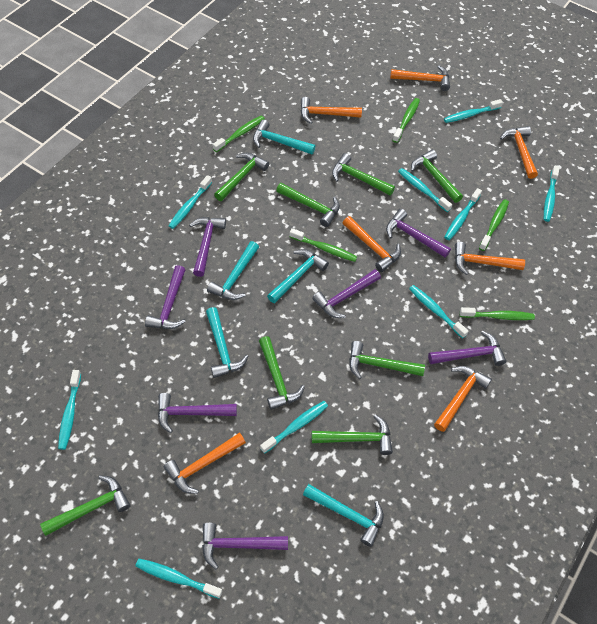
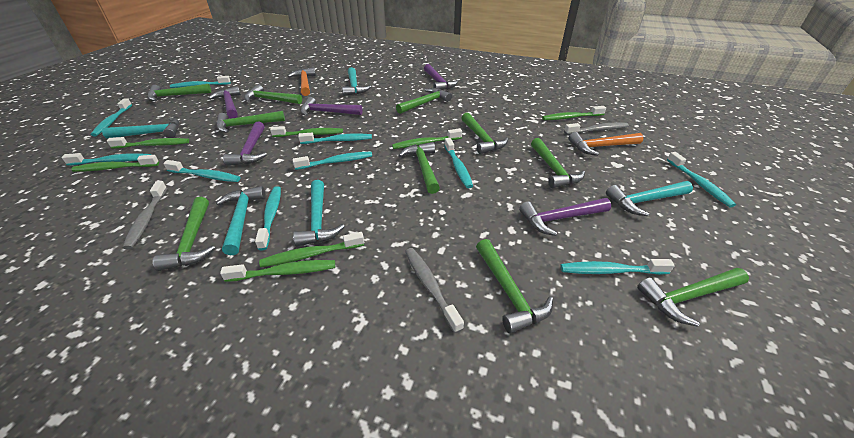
green hammer: 8 -> 10
green toothbrush: 5 -> 7
grey toothbrush: 0 -> 3
orange hammer: 7 -> 2
purple hammer: 7 -> 5
turquoise toothbrush: 9 -> 10

